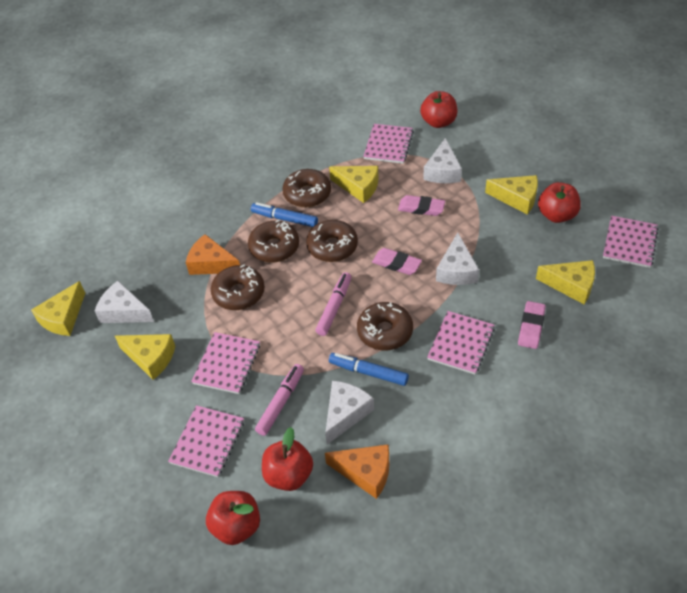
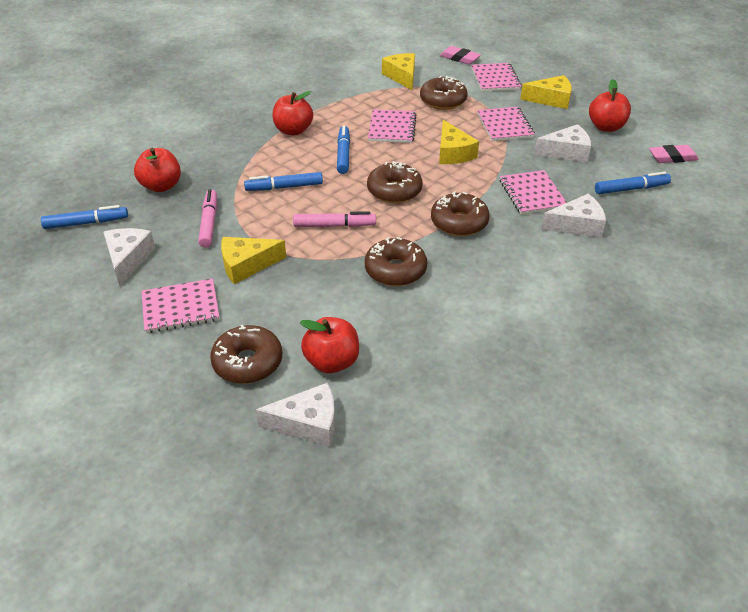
blue marker: 2 -> 4
orange cheese: 2 -> 0
pink eraser: 3 -> 2
yellow cheese: 5 -> 4

